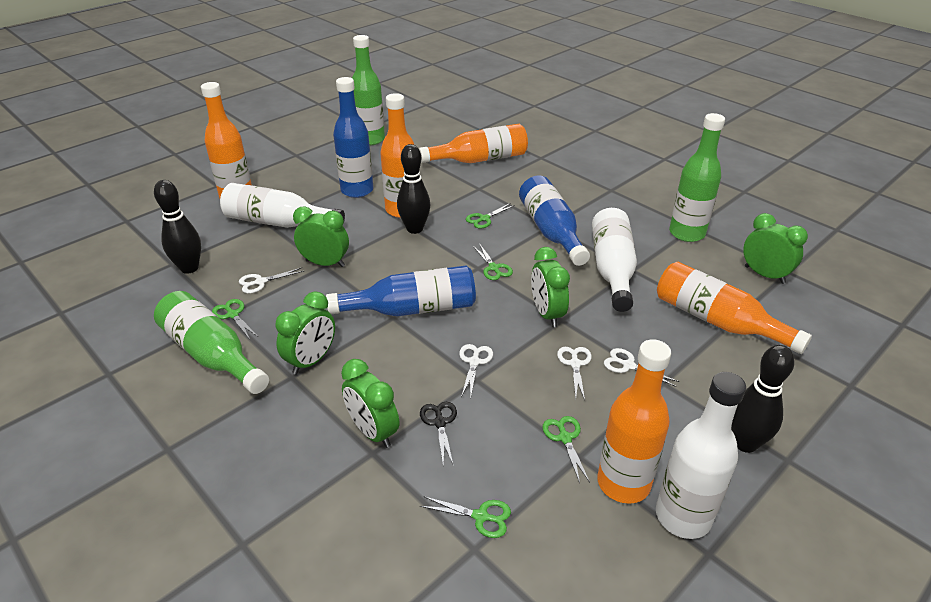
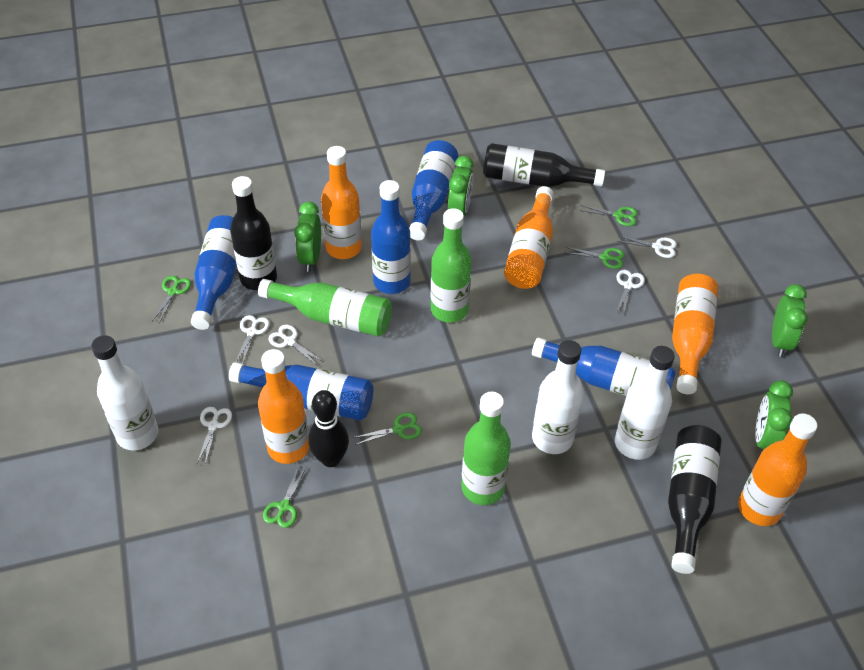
black bottle: 0 -> 3
black bowling pin: 3 -> 1
black scissors: 1 -> 0
blue bottle: 3 -> 5
green clock: 5 -> 4
white scissors: 4 -> 5

